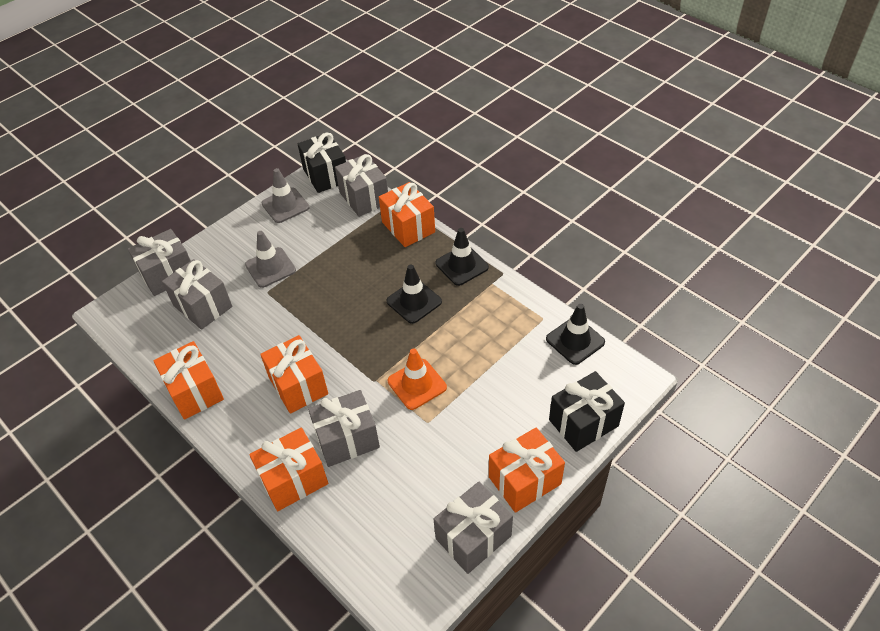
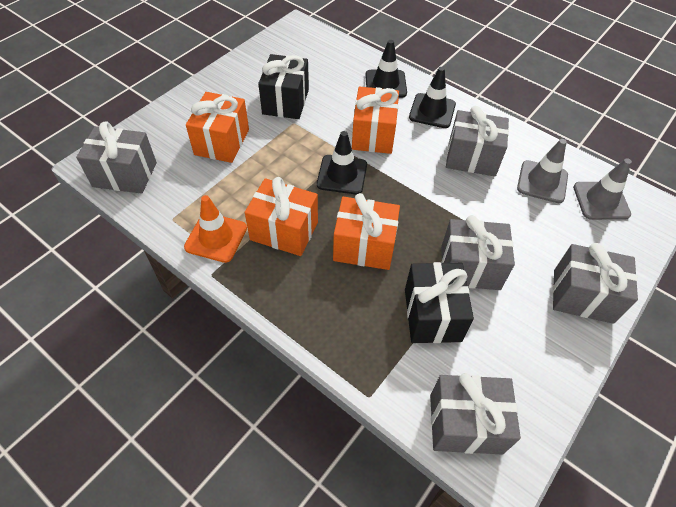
orange gift: 5 -> 4

